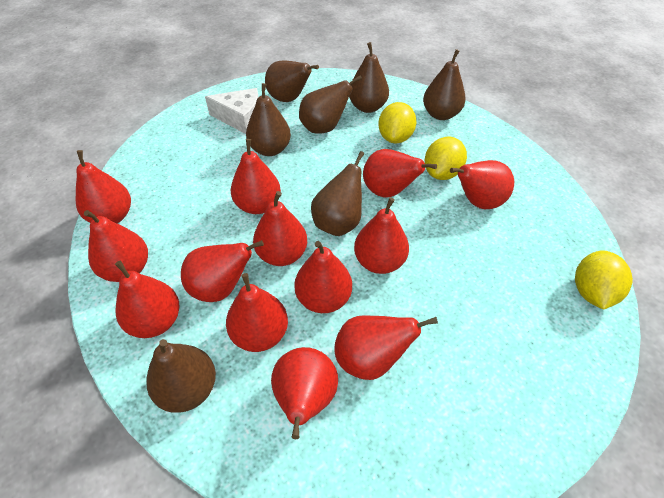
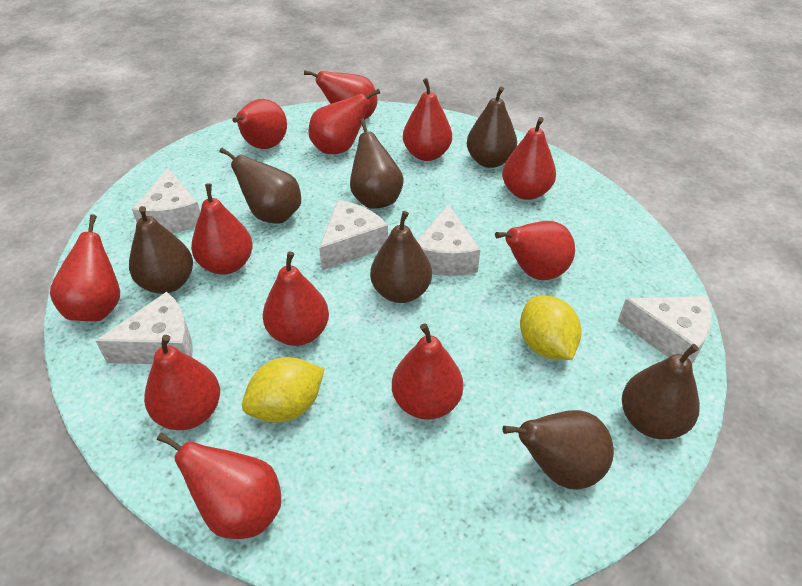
red pear: 13 -> 12
white cheese: 1 -> 5
yellow lemon: 3 -> 2

